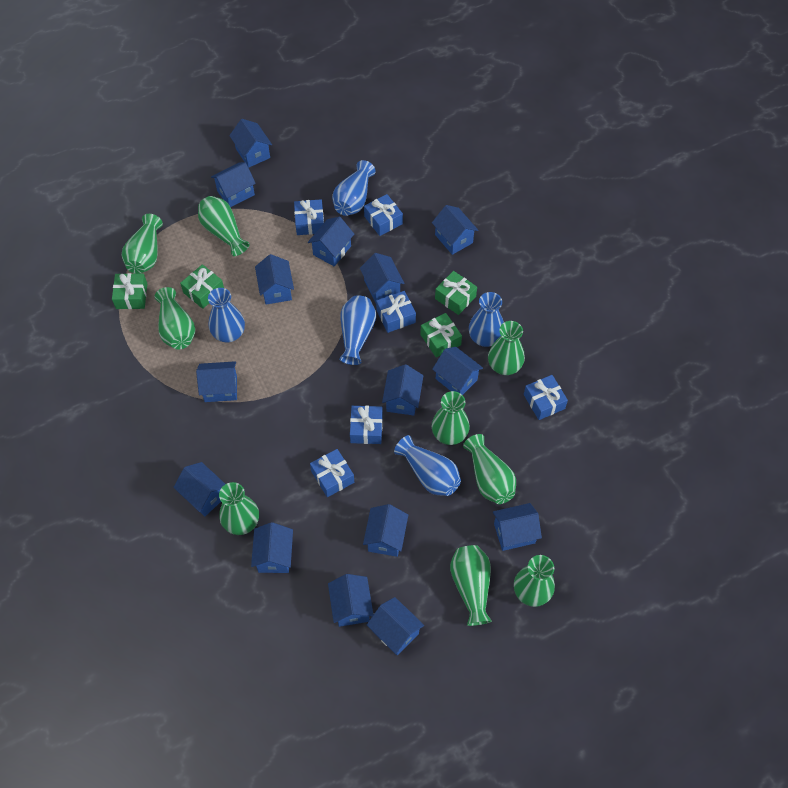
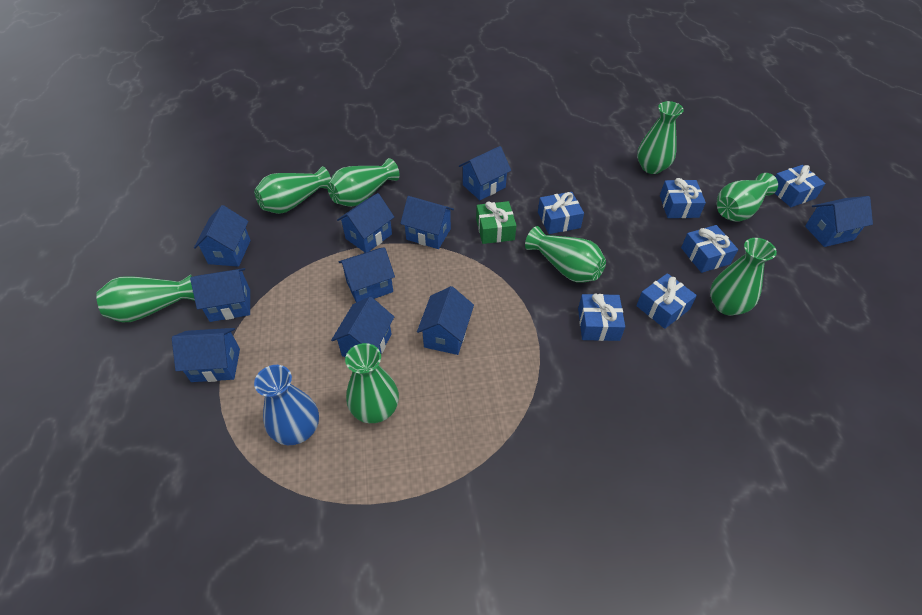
blue house: 15 -> 10
blue vase: 5 -> 1
green gift: 4 -> 1
green vase: 9 -> 8

